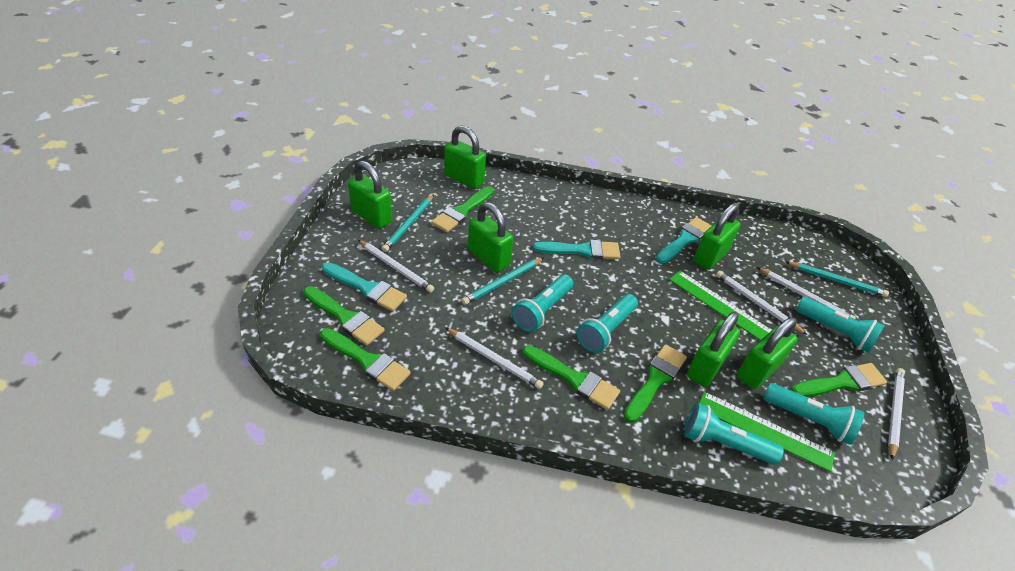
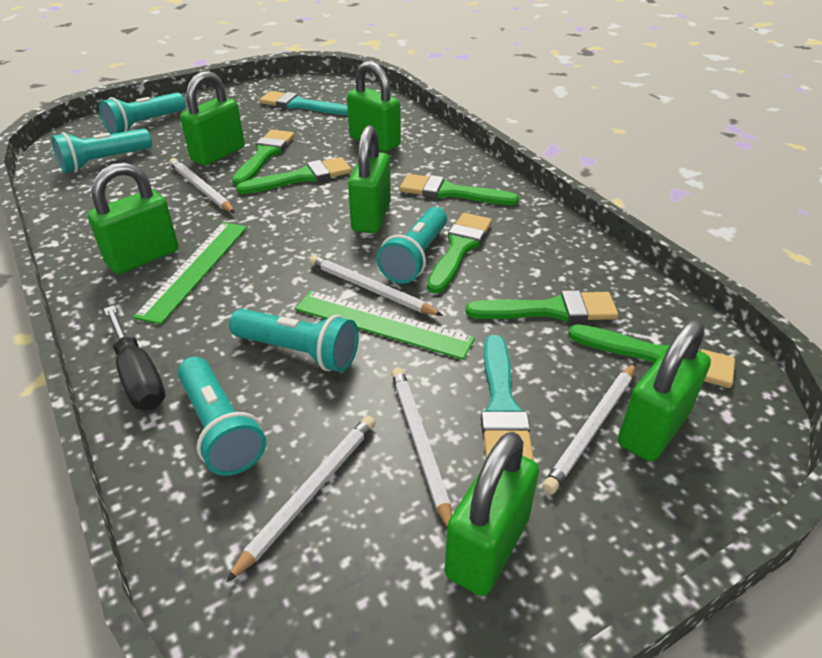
black screwdriver: 0 -> 1
turquoise brush: 3 -> 2
turquoise pencil: 3 -> 0

